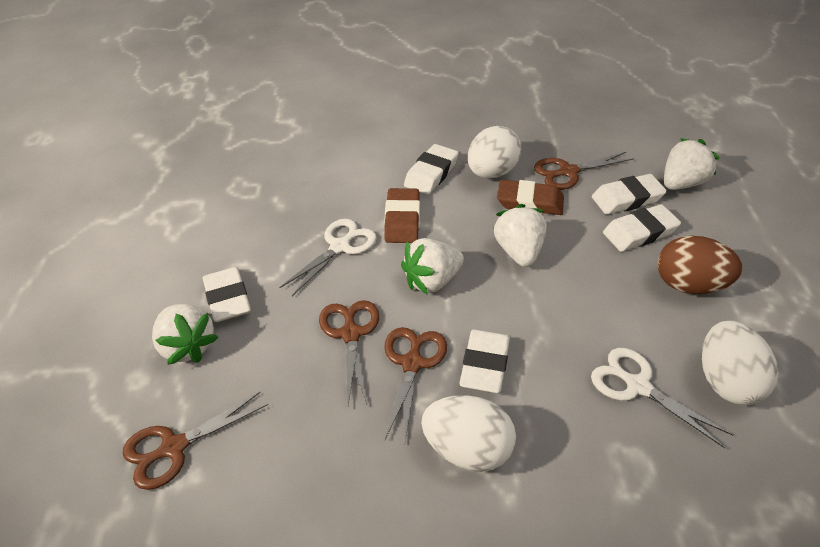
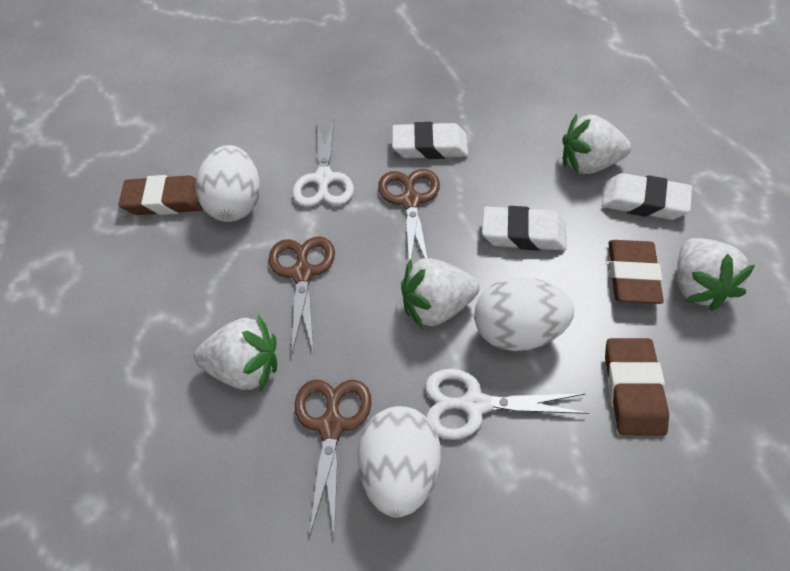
brown egg: 1 -> 0
brown eraser: 2 -> 3
brown scissors: 4 -> 3
white eraser: 5 -> 3

